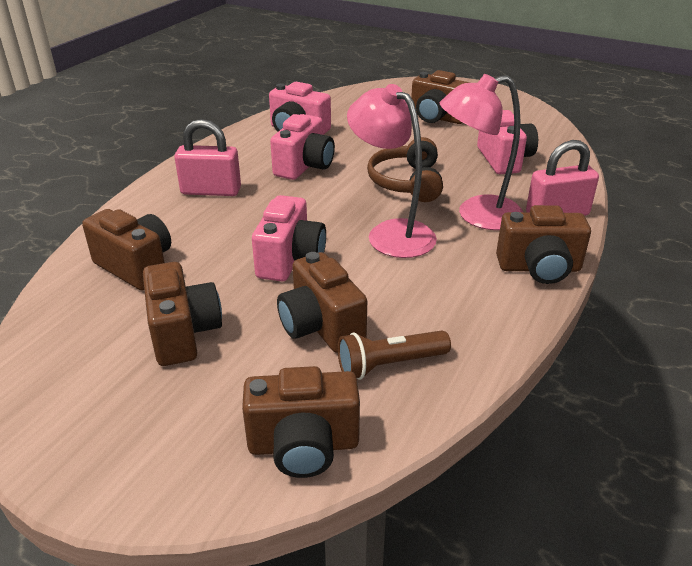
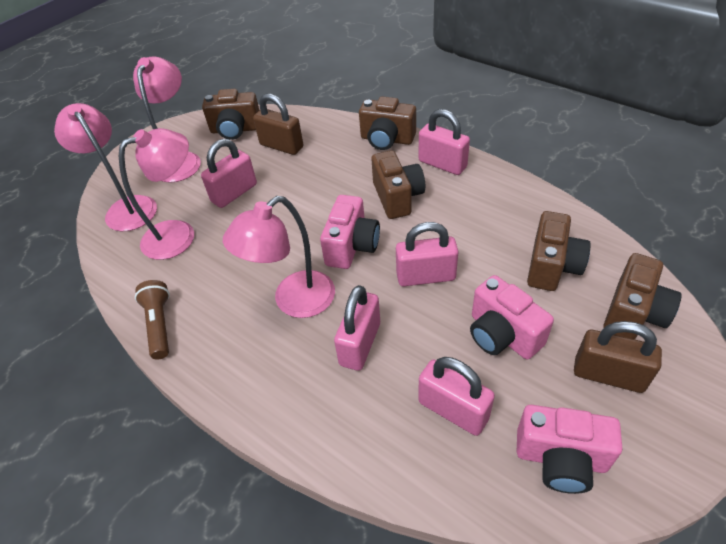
brown camera: 6 -> 5
brown headphones: 1 -> 0
brown padlock: 0 -> 2
pink camera: 4 -> 3
pink lamp: 2 -> 4
pink padlock: 2 -> 5

